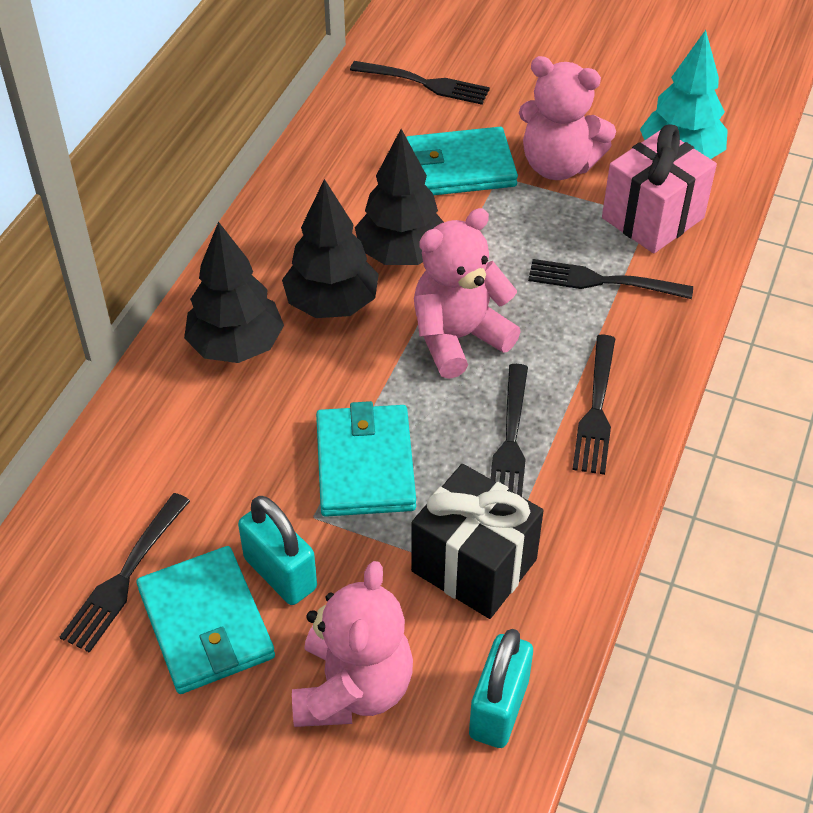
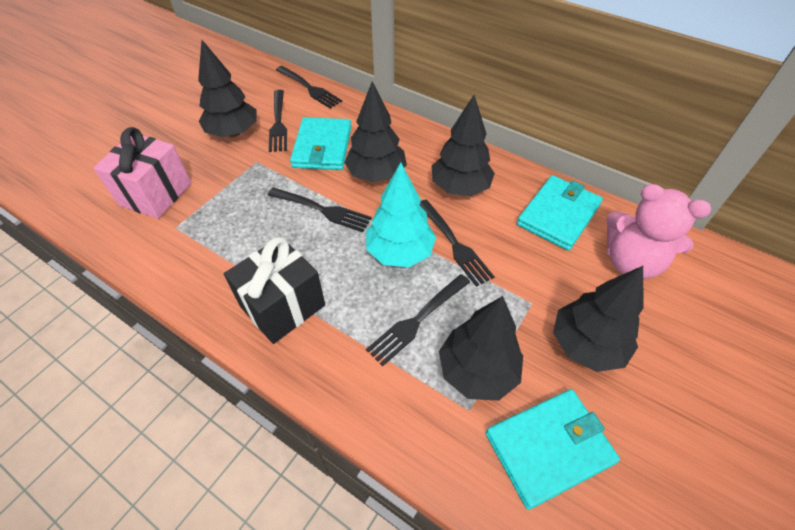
black tree: 3 -> 5
pink teddy bear: 3 -> 1
turquoise padlock: 2 -> 0

